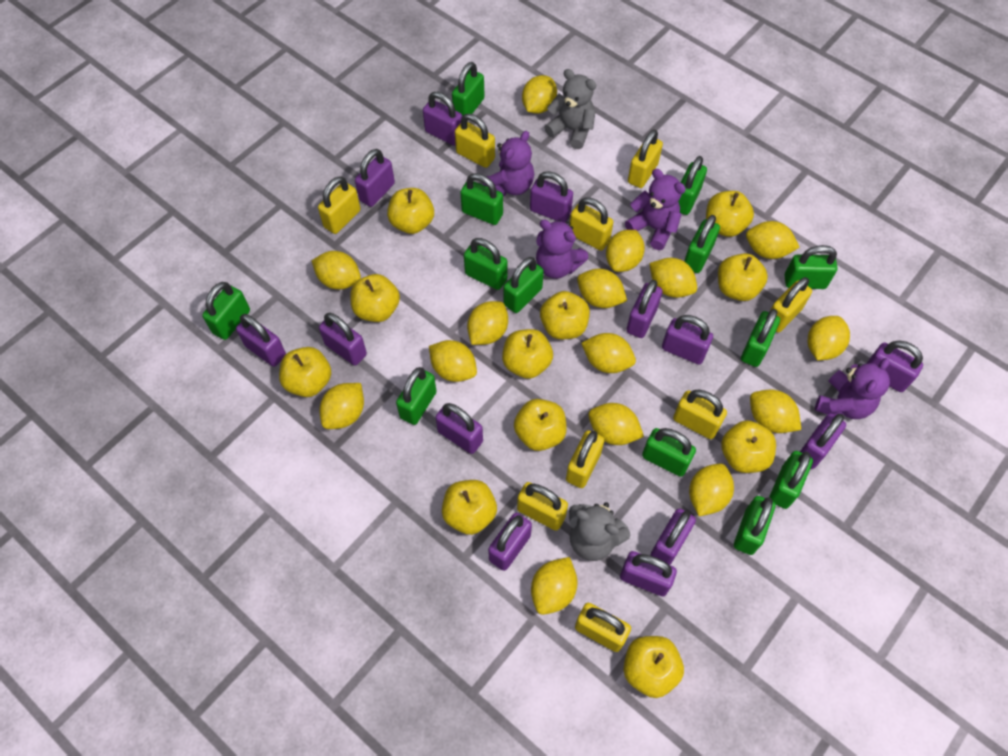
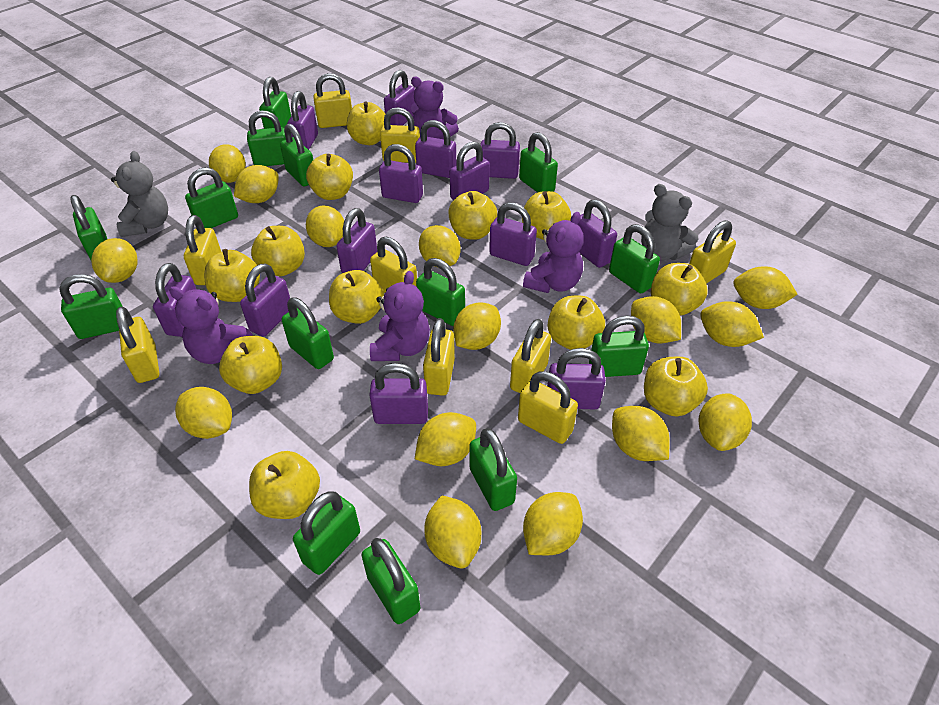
green padlock: 13 -> 14
yellow apple: 11 -> 12

